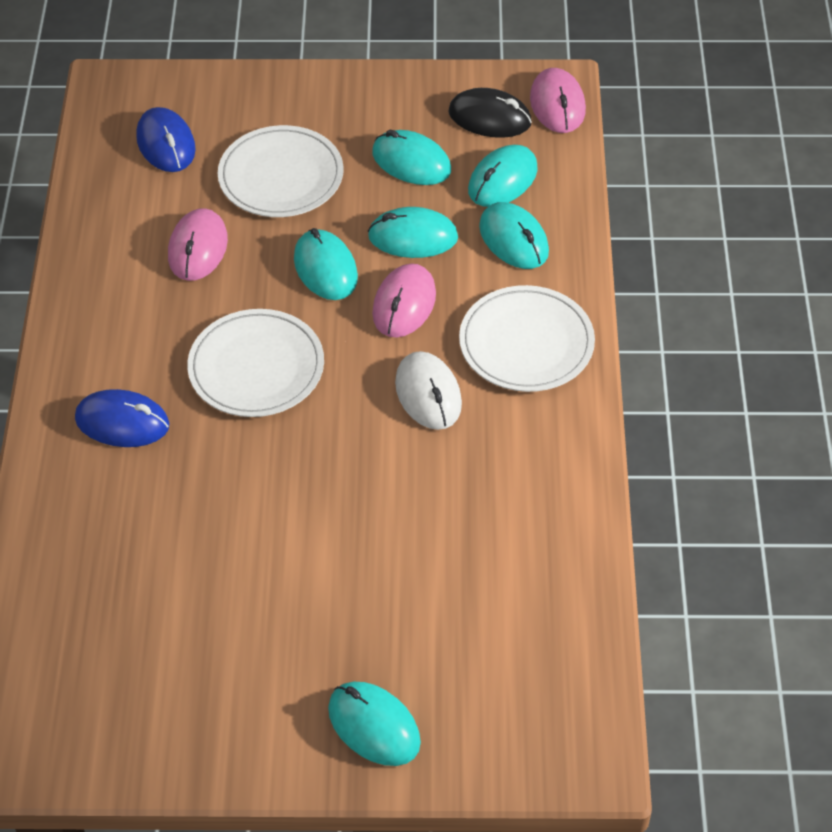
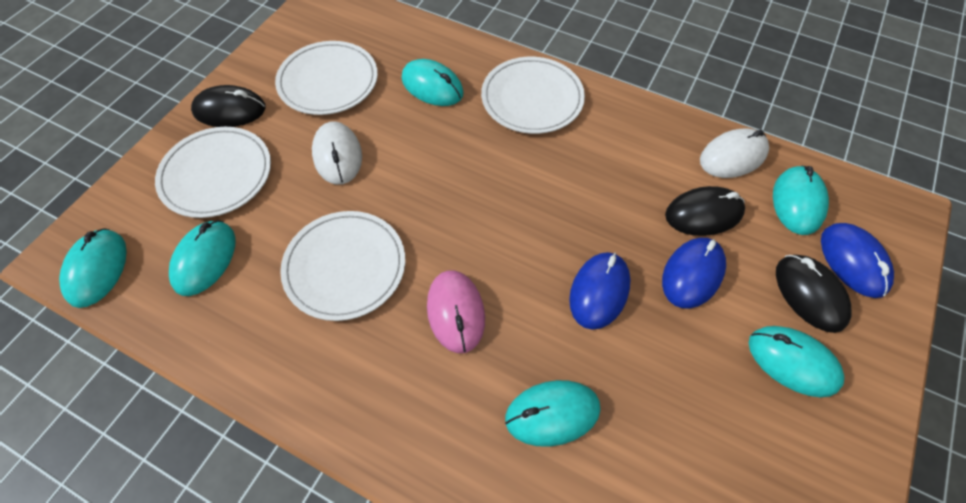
black mouse: 1 -> 3
blue mouse: 2 -> 3
pink mouse: 3 -> 1
white mouse: 1 -> 2
white plate: 3 -> 4

